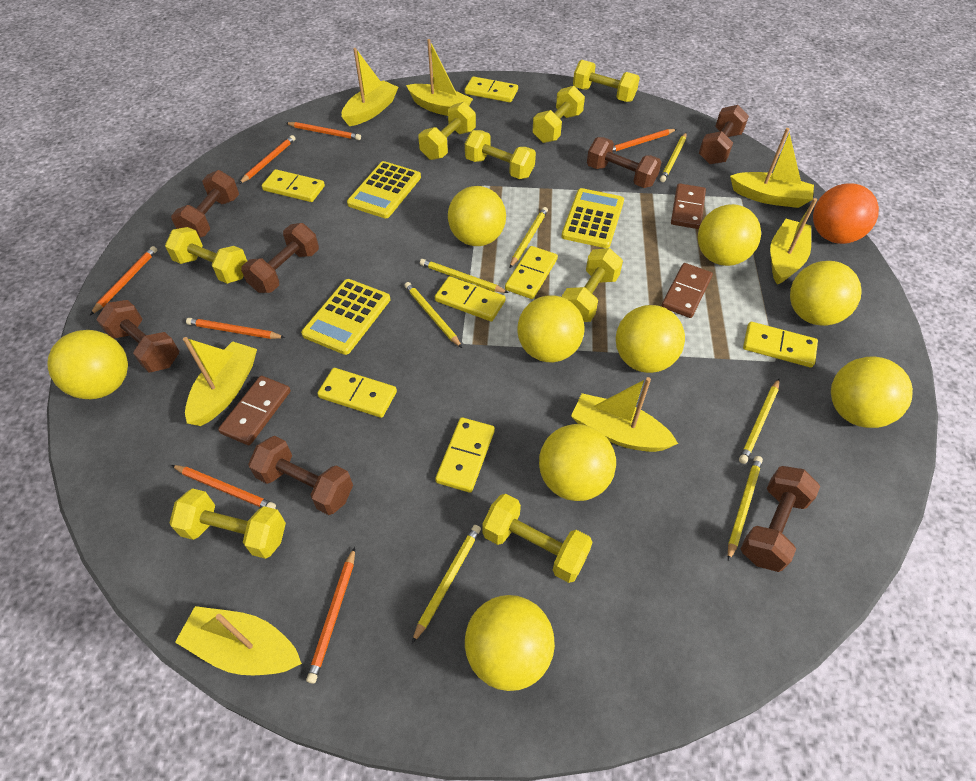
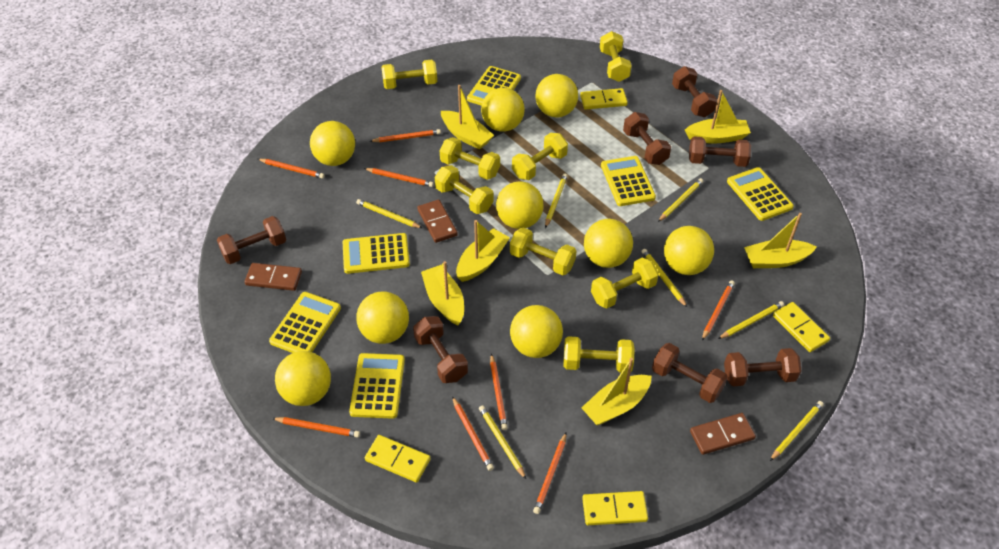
orange ball: 1 -> 0
orange pencil: 7 -> 8
yellow boat: 7 -> 6
yellow calculator: 3 -> 6
yellow domino: 7 -> 4

